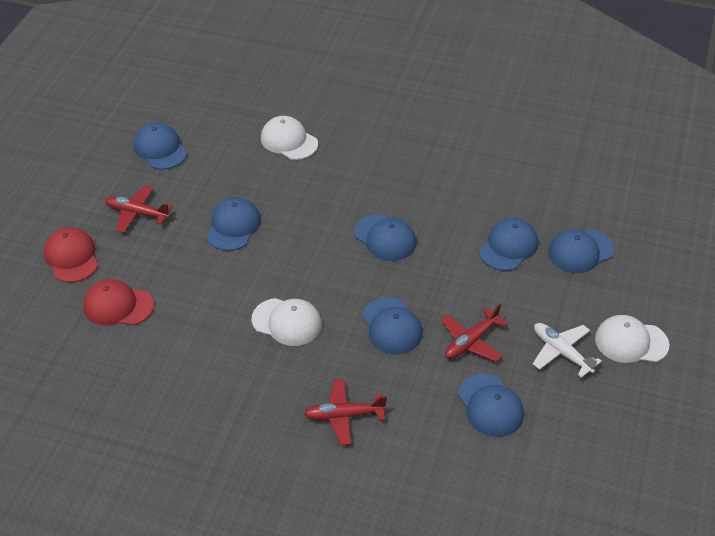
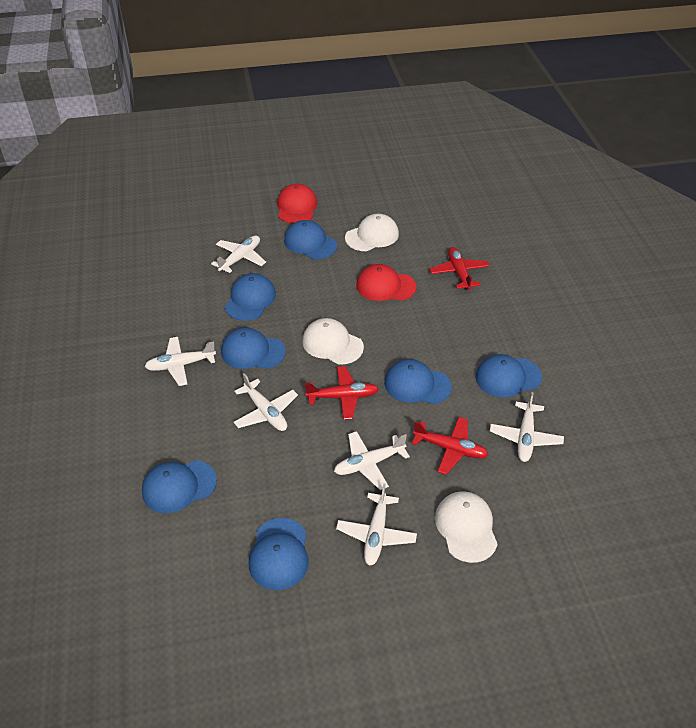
white plane: 1 -> 6

